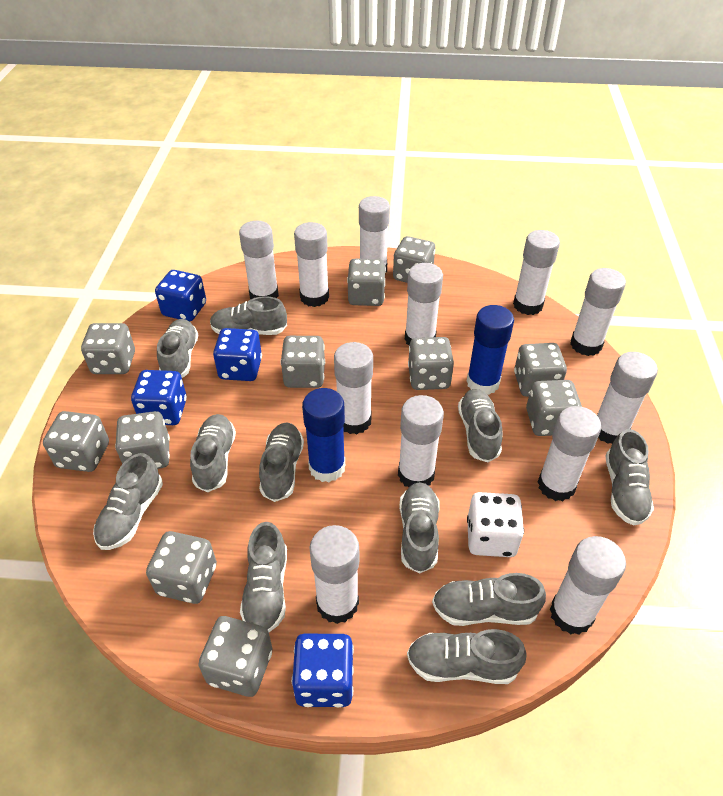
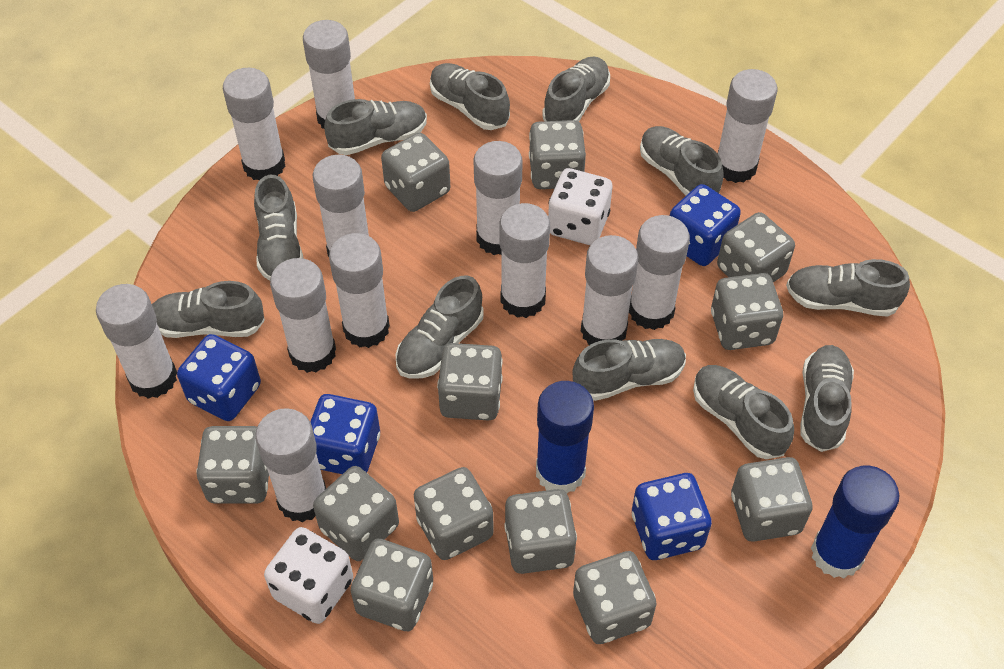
grey dice: 11 -> 12
white dice: 1 -> 2

